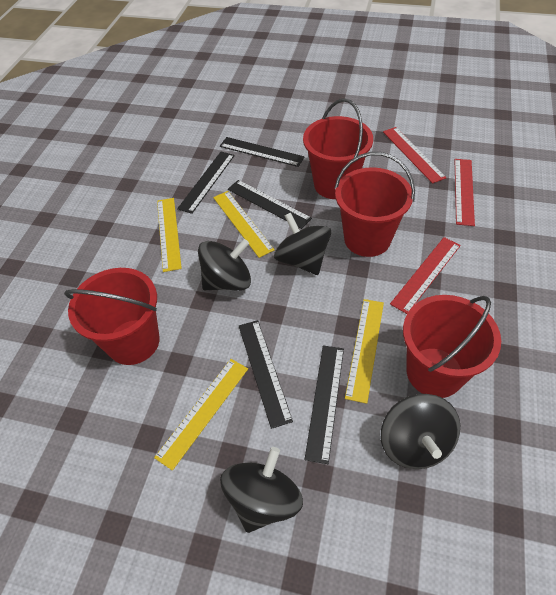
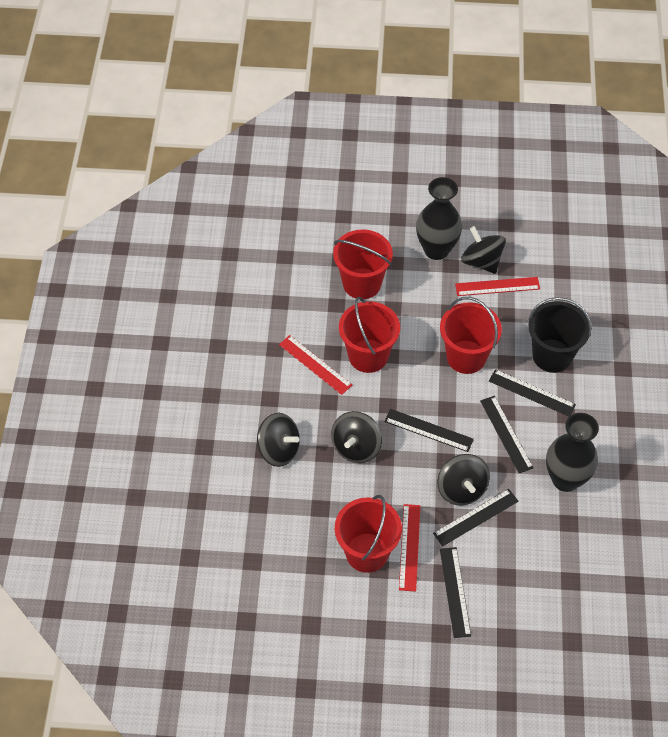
black bucket: 0 -> 1
black vase: 0 -> 2
yellow ruler: 4 -> 0

